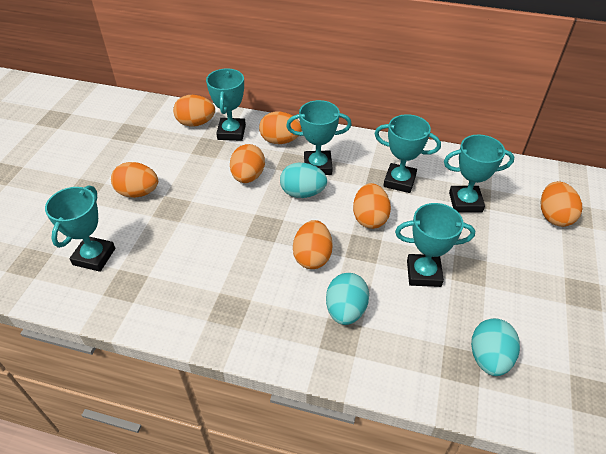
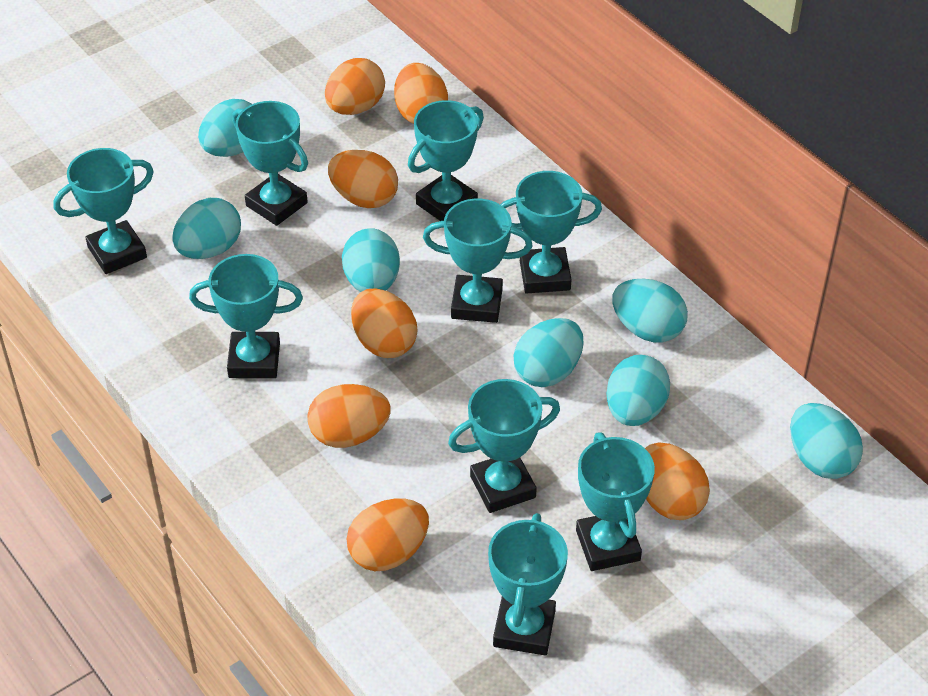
turquoise egg: 3 -> 7
turquoise trophy: 6 -> 9

